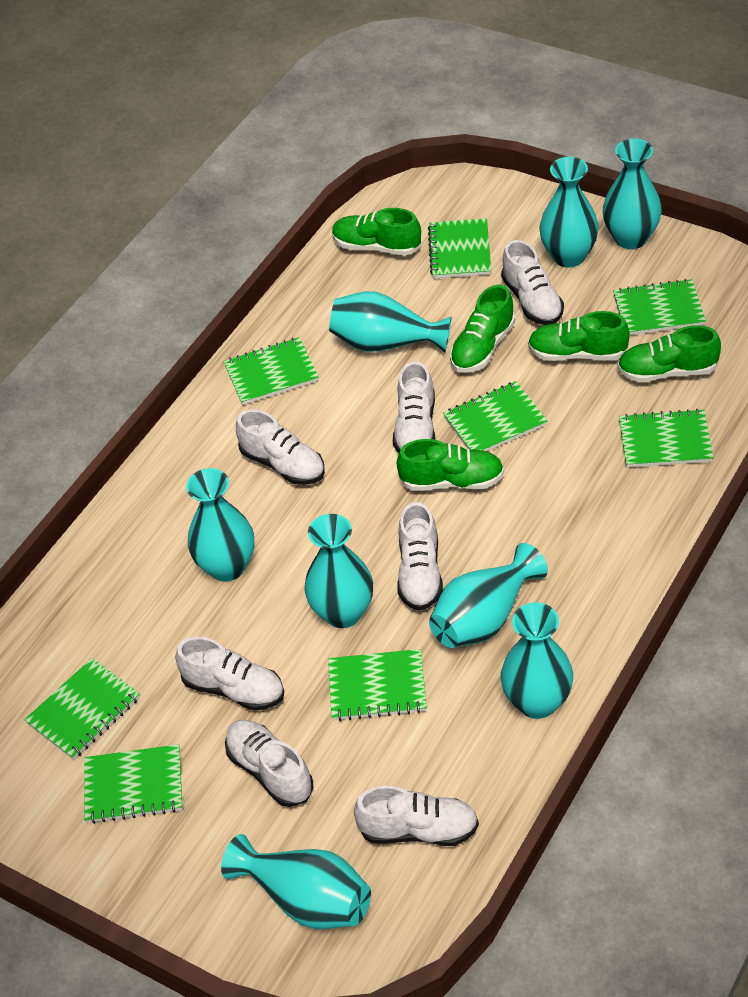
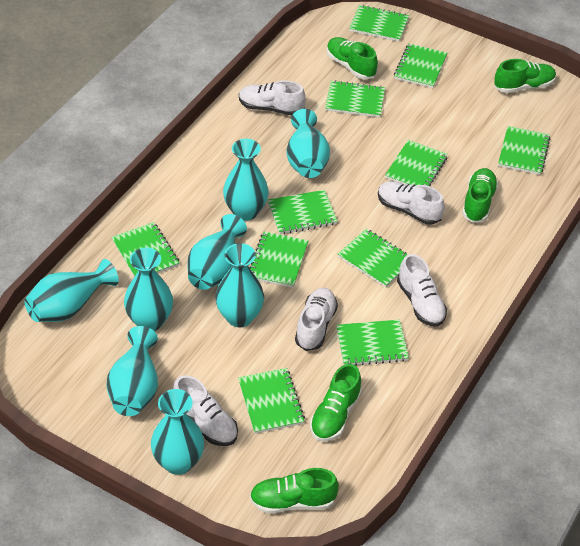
green notebook: 8 -> 11
white shoe: 7 -> 5

